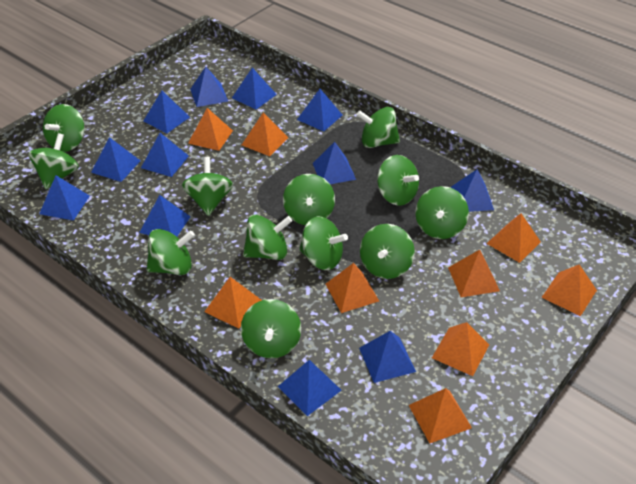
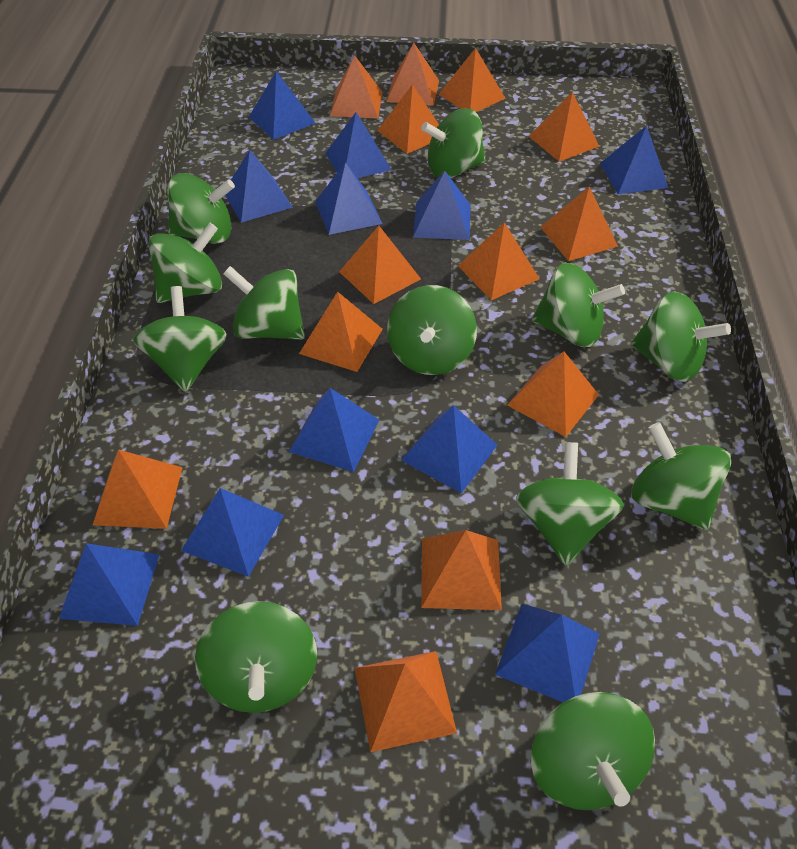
blue pyramid: 12 -> 11
orange pyramid: 9 -> 13

